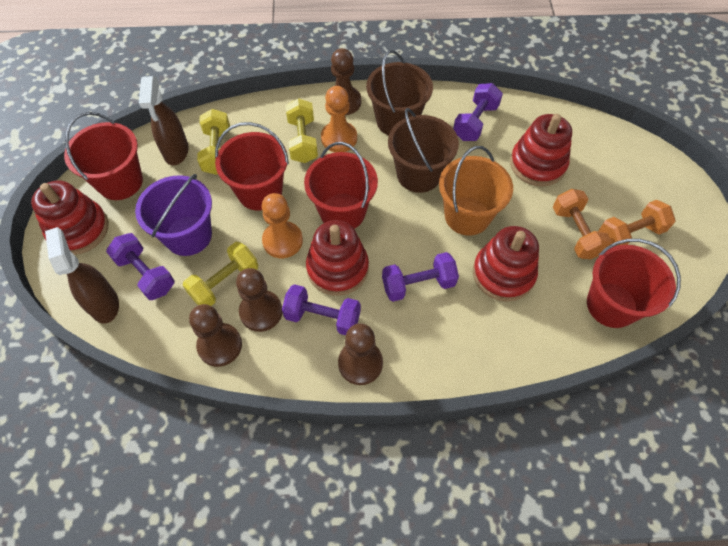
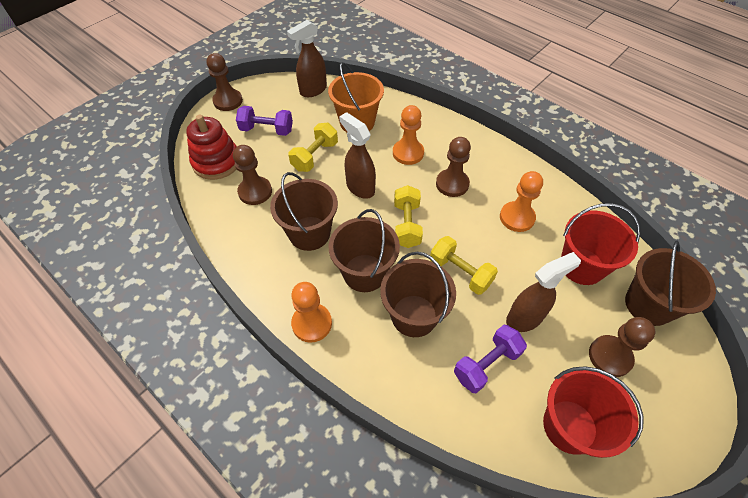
brown bucket: 2 -> 4
brown spray bottle: 2 -> 3
orange dumbbell: 2 -> 0
orange pawn: 2 -> 3
purple bucket: 1 -> 0
purple dumbbell: 4 -> 2
red bucket: 4 -> 2
red stacking toy: 4 -> 1

